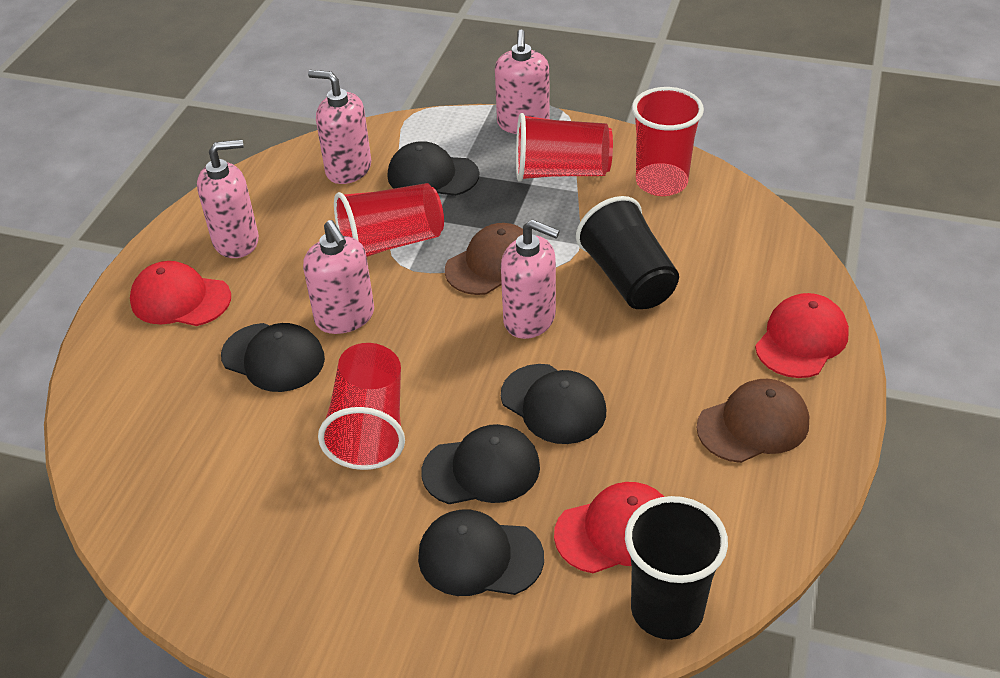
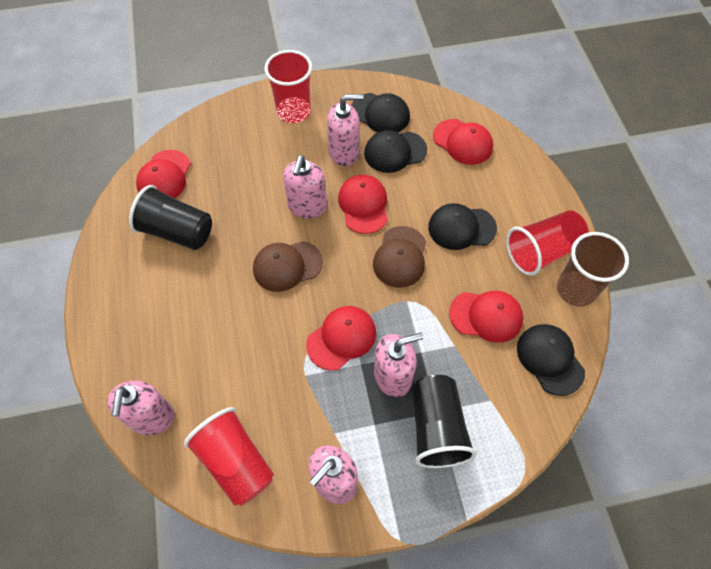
black cap: 5 -> 4
brown cup: 0 -> 1
red cap: 3 -> 5
red cup: 4 -> 3

